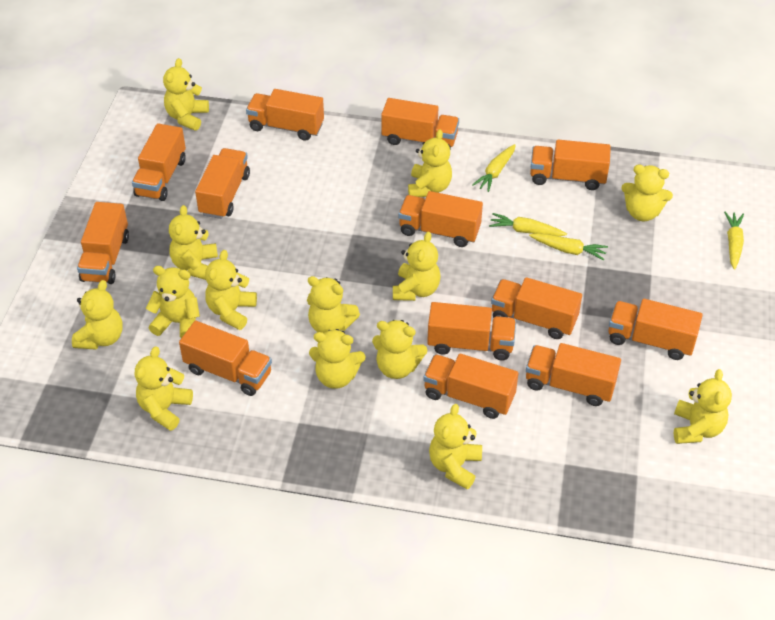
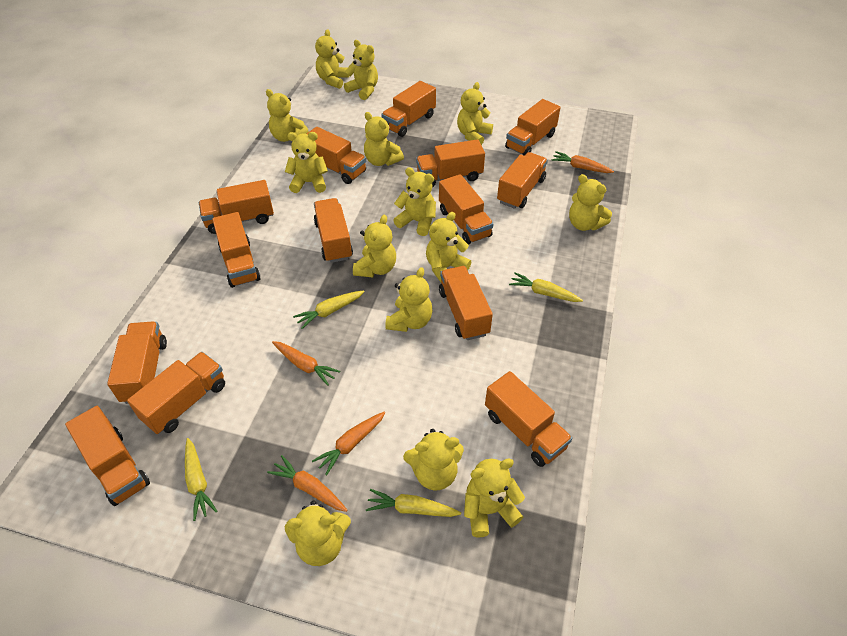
orange carrot: 0 -> 4
orange truck: 13 -> 14

